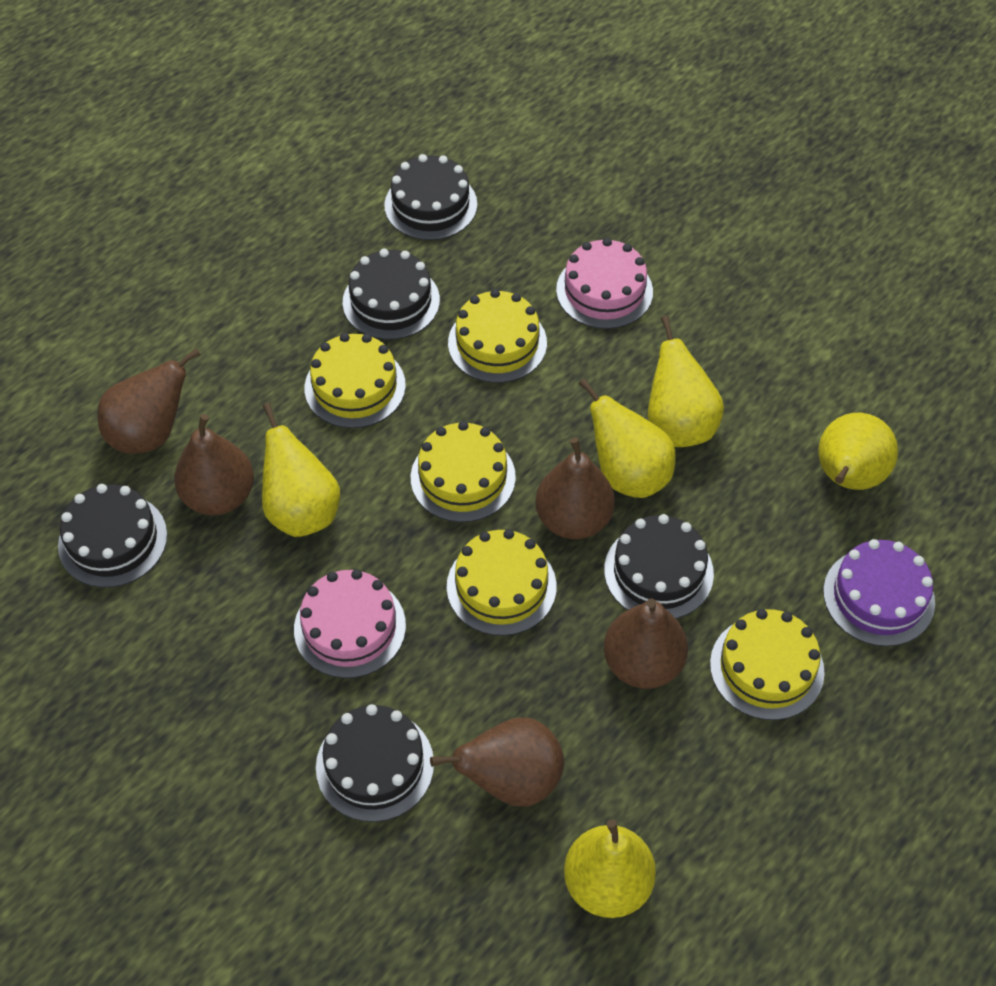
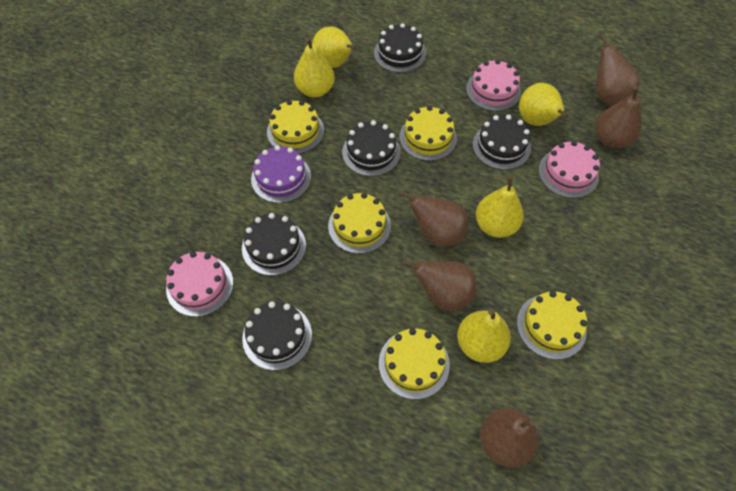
pink cake: 2 -> 3

